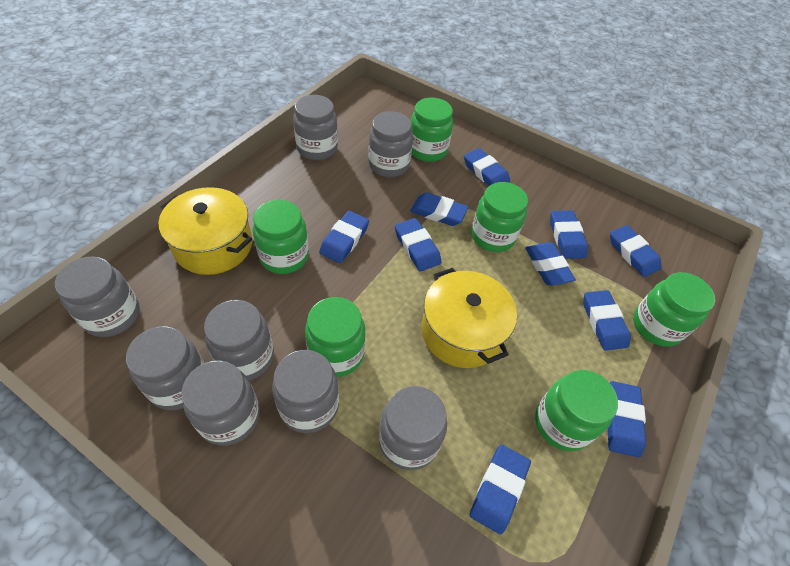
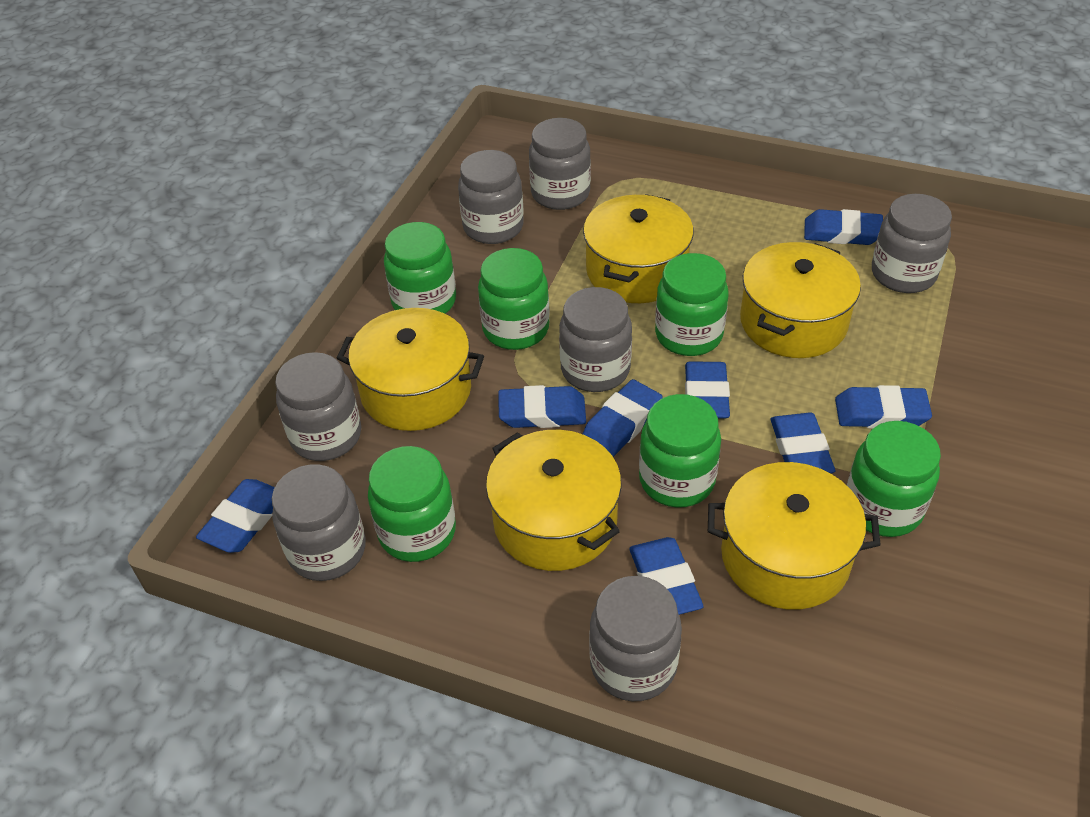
blue eraser: 10 -> 8
grey jar: 8 -> 7
yellow pot: 2 -> 5

